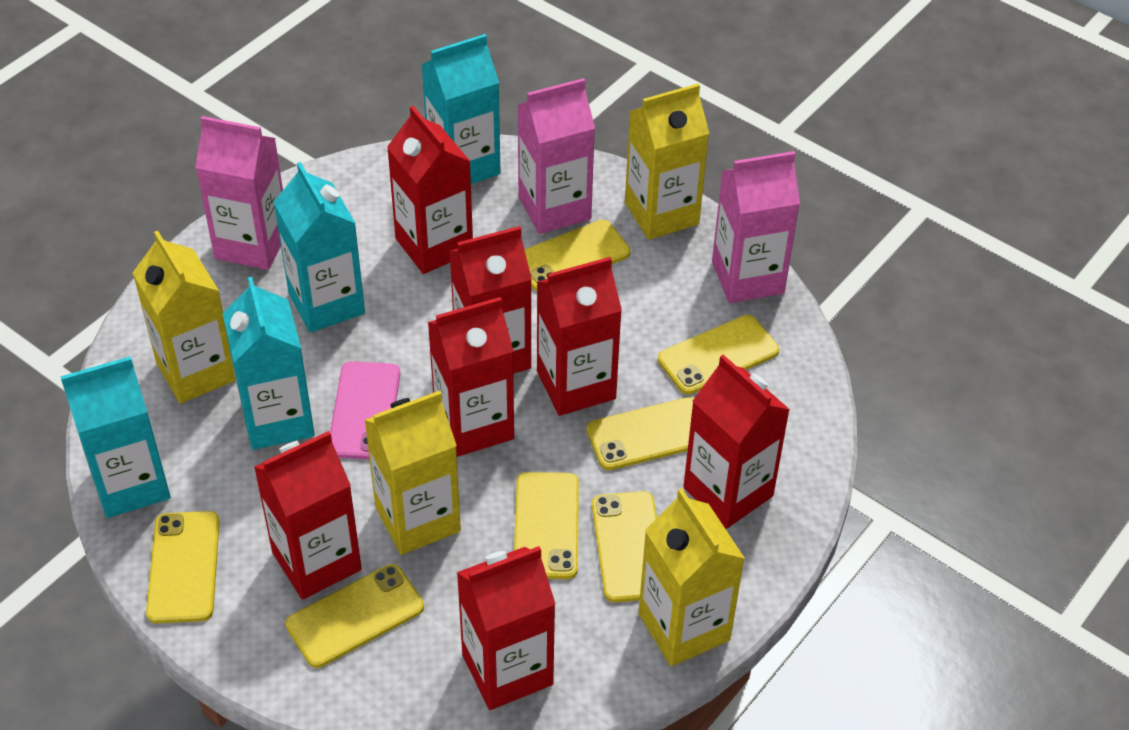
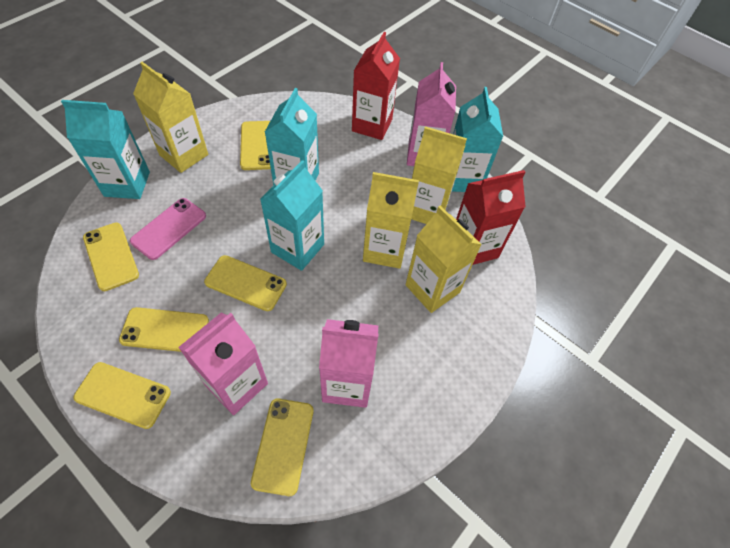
red carton: 7 -> 2
yellow phone: 7 -> 6

